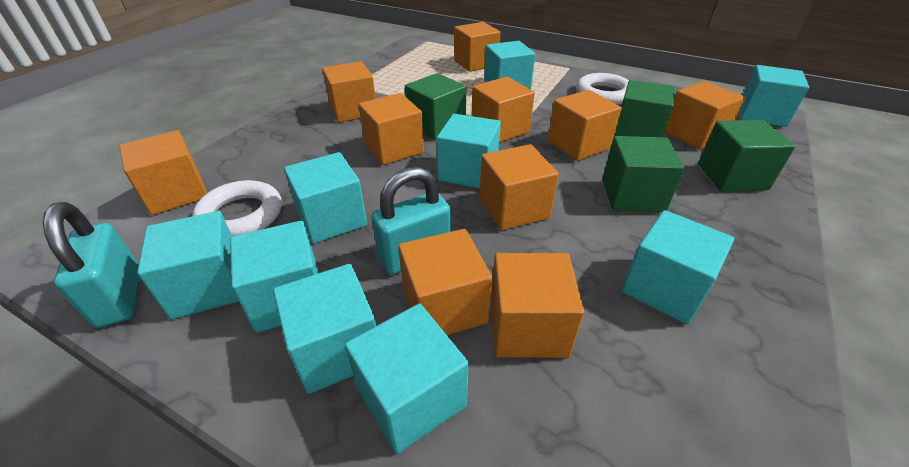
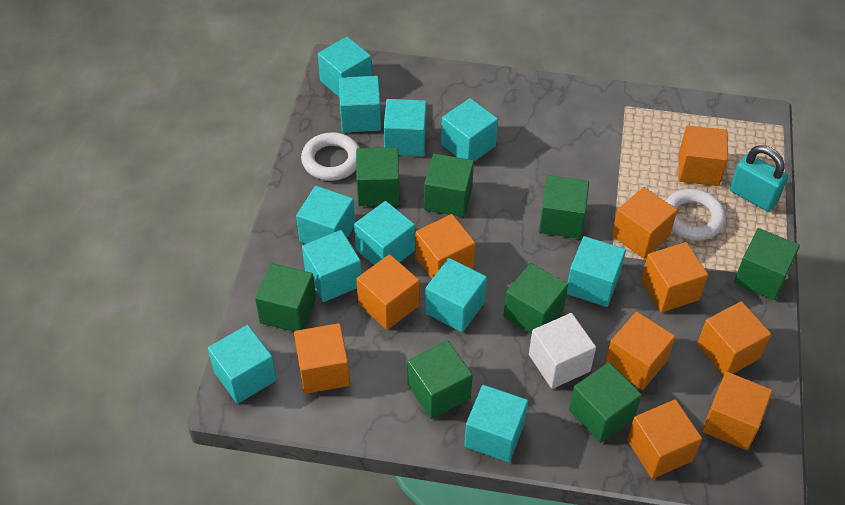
green cube: 4 -> 8
turquoise cube: 9 -> 11
turquoise padlock: 2 -> 1
white cube: 0 -> 1

